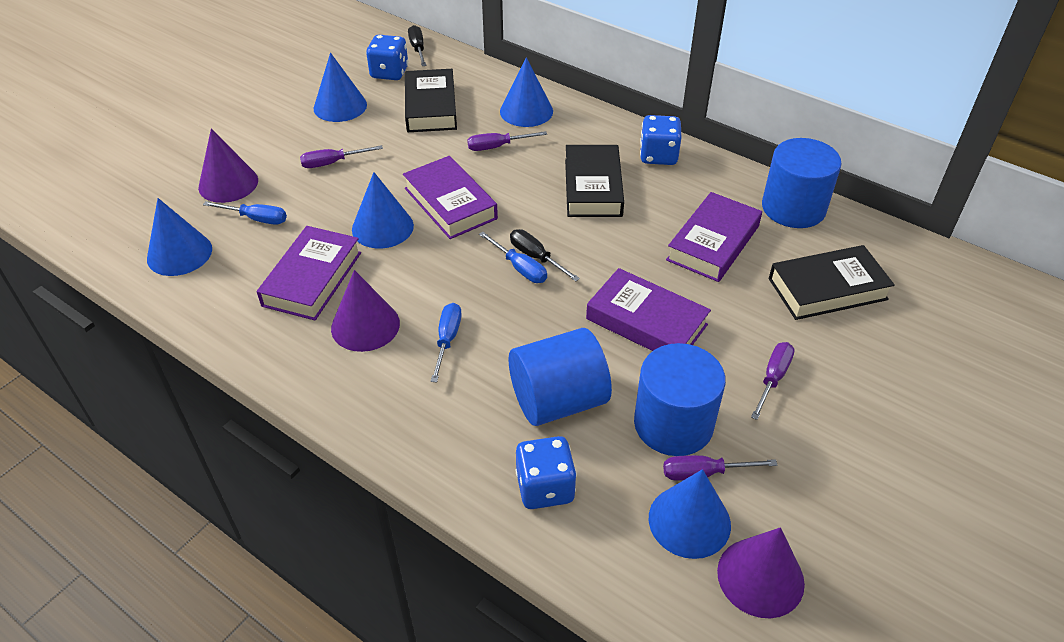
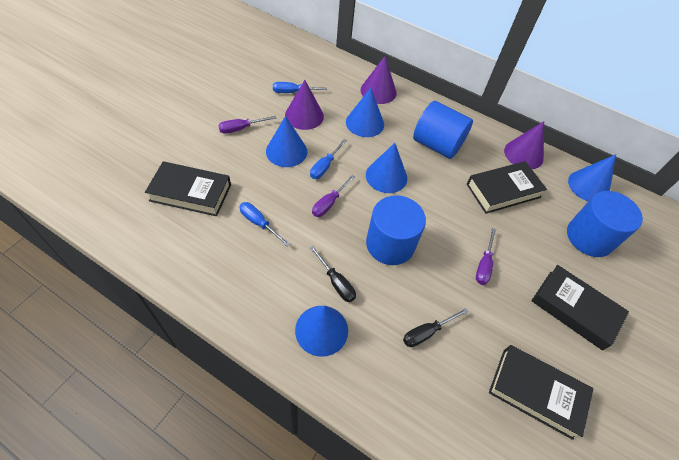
black book: 3 -> 4
blue dice: 3 -> 0
purple book: 4 -> 0
purple screwdriver: 4 -> 3

